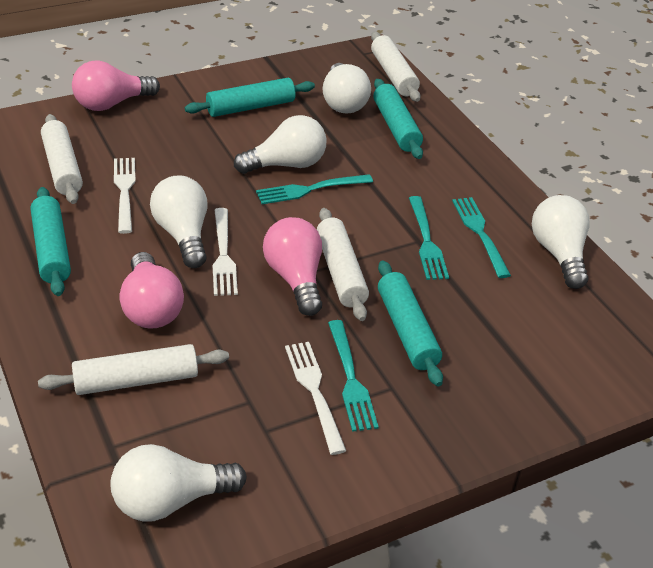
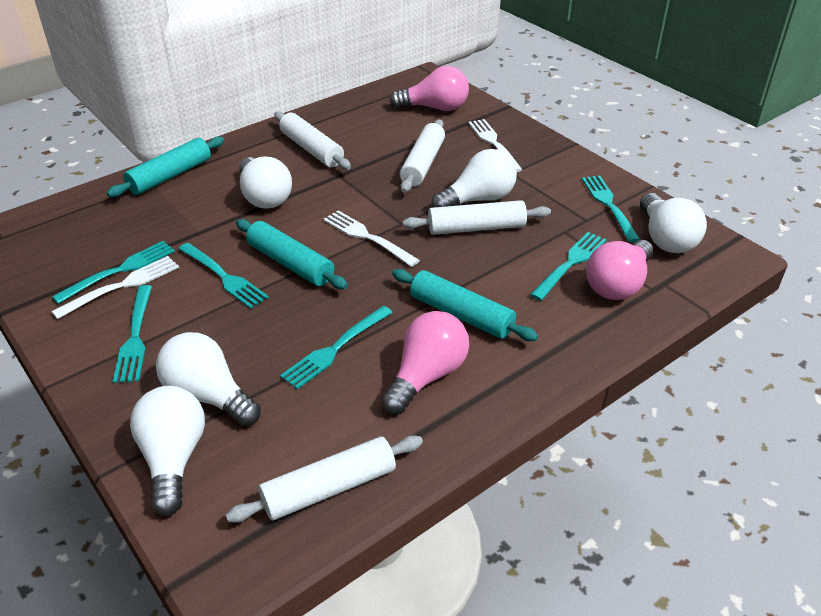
turquoise fork: 4 -> 6
turquoise rolling pin: 4 -> 3

